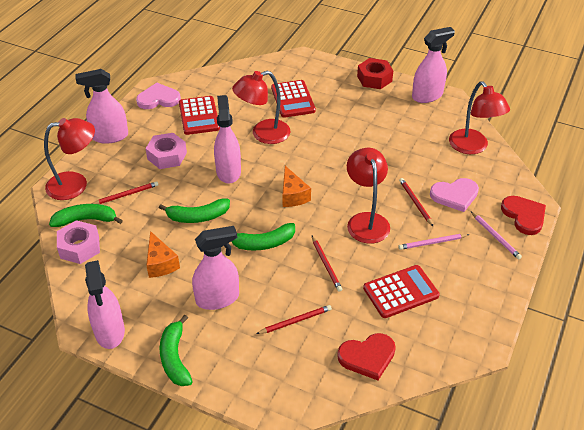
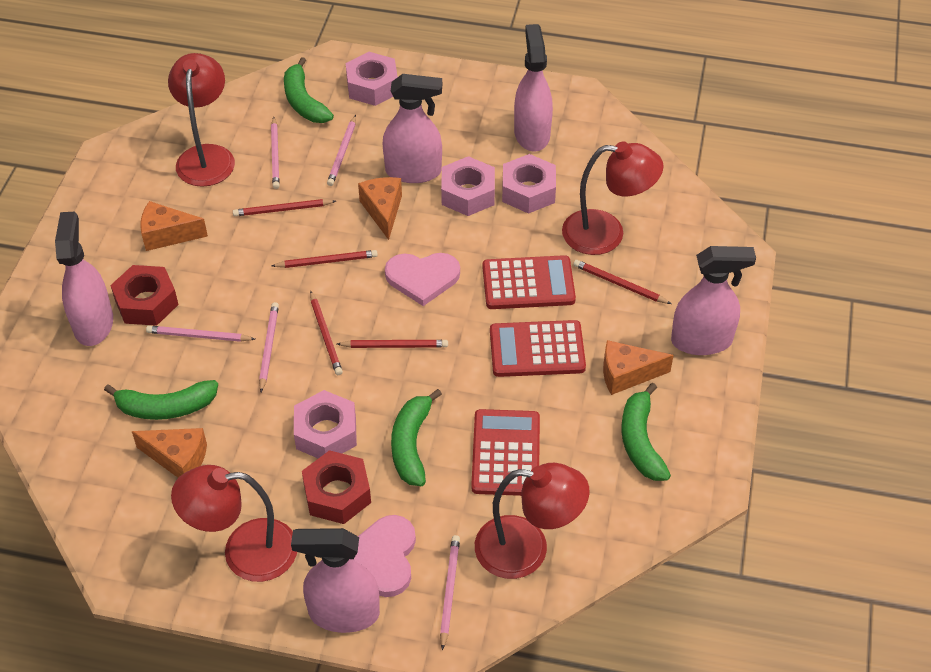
orange cheese: 2 -> 4
pink nut: 2 -> 4
pink pencil: 2 -> 5
red heart: 2 -> 0
red nut: 1 -> 2
red pencil: 4 -> 5

